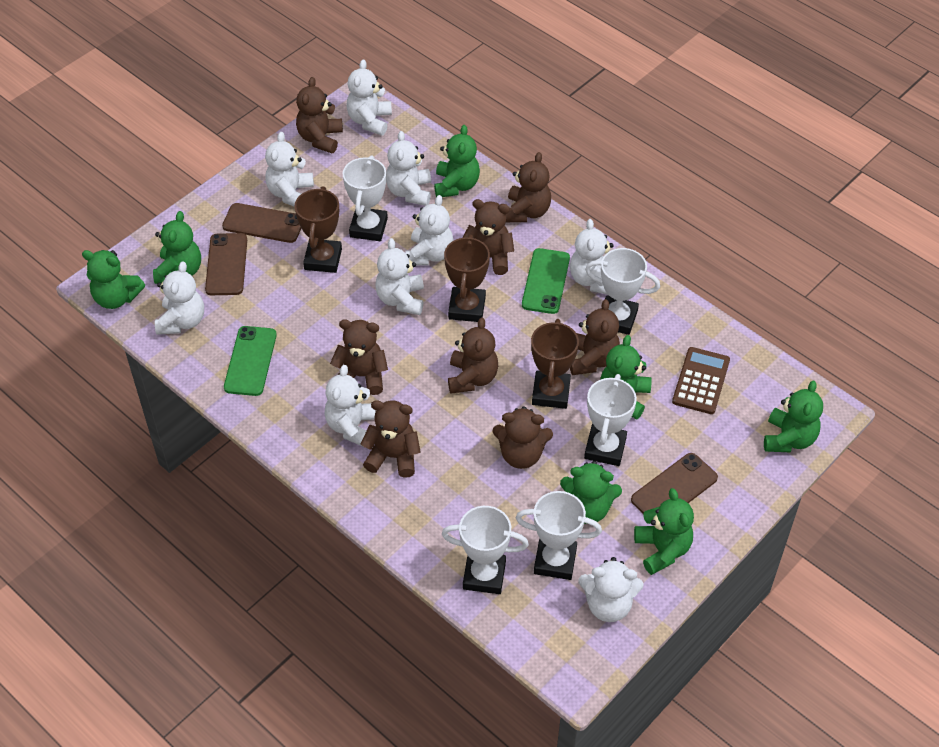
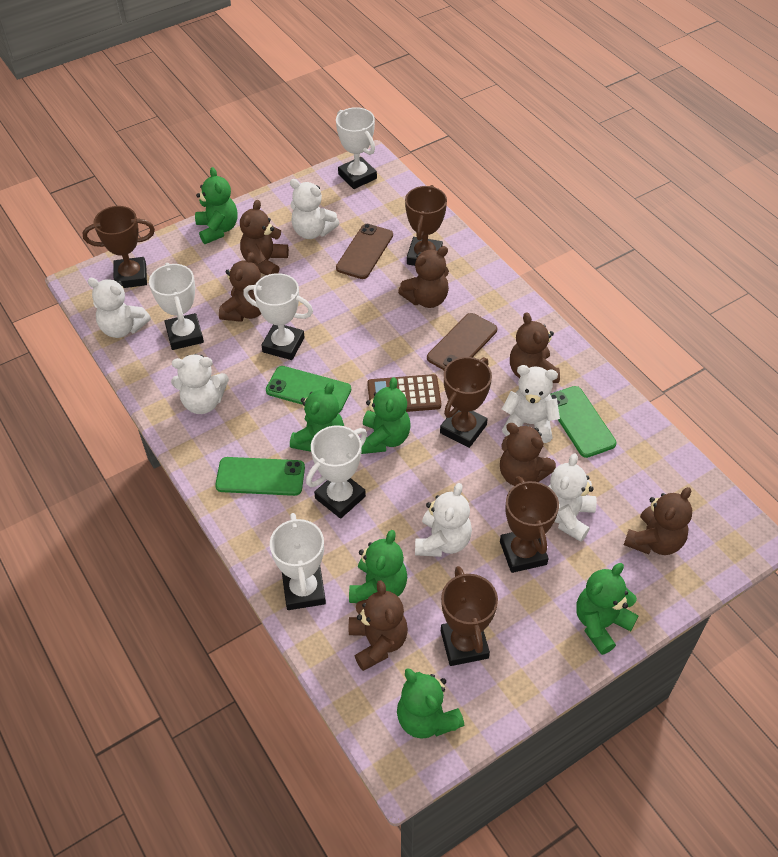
brown phone: 3 -> 2
brown teddy bear: 8 -> 7
brown trophy: 3 -> 5
green phone: 2 -> 3
green teddy bear: 7 -> 6
white teddy bear: 9 -> 6

